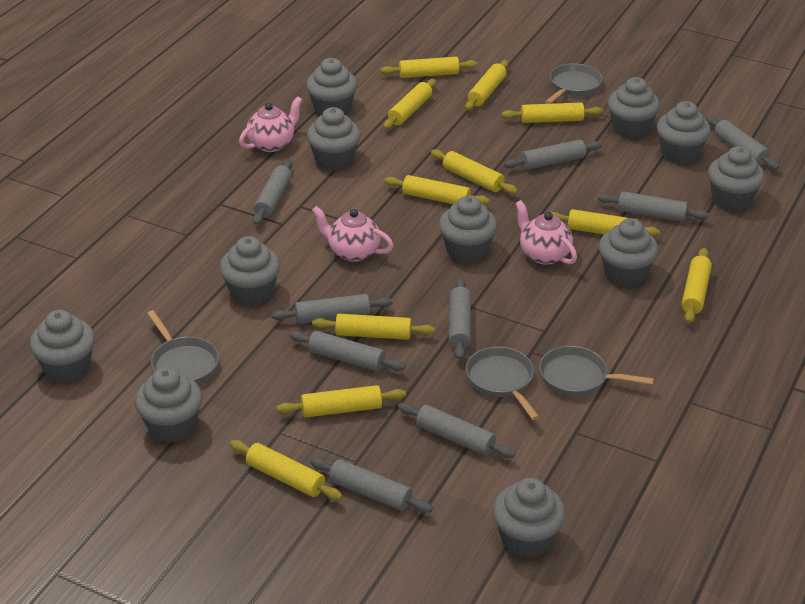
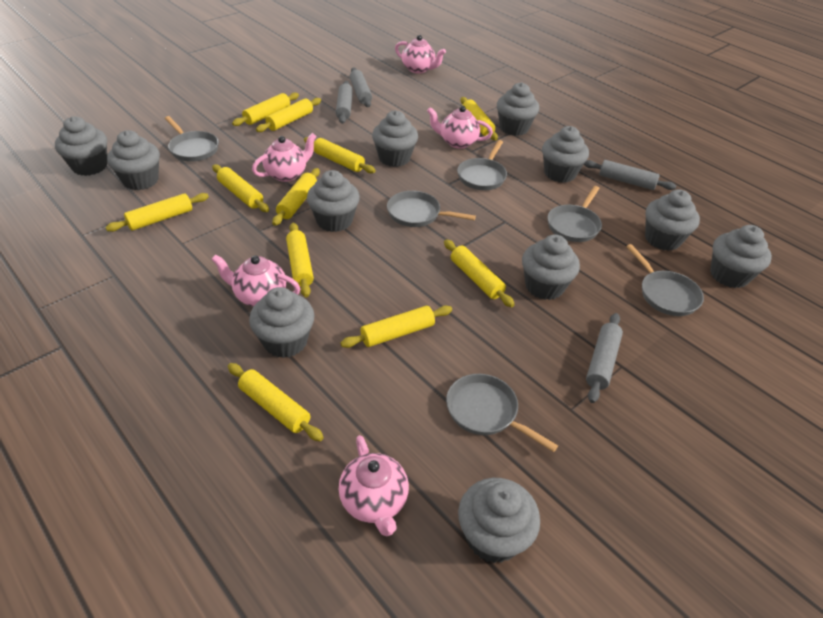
grey pan: 4 -> 6
grey rolling pin: 9 -> 4
pink teapot: 3 -> 5

